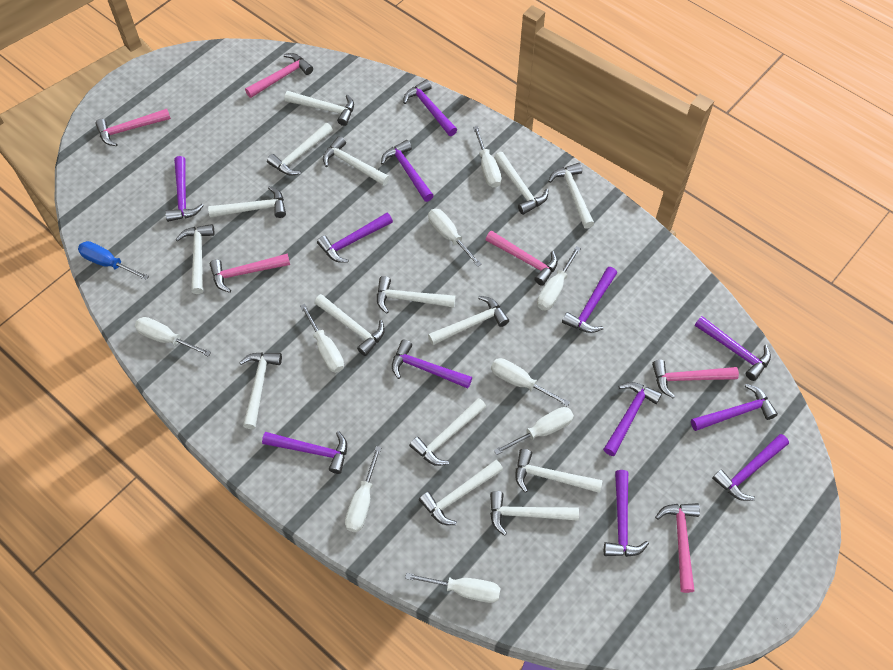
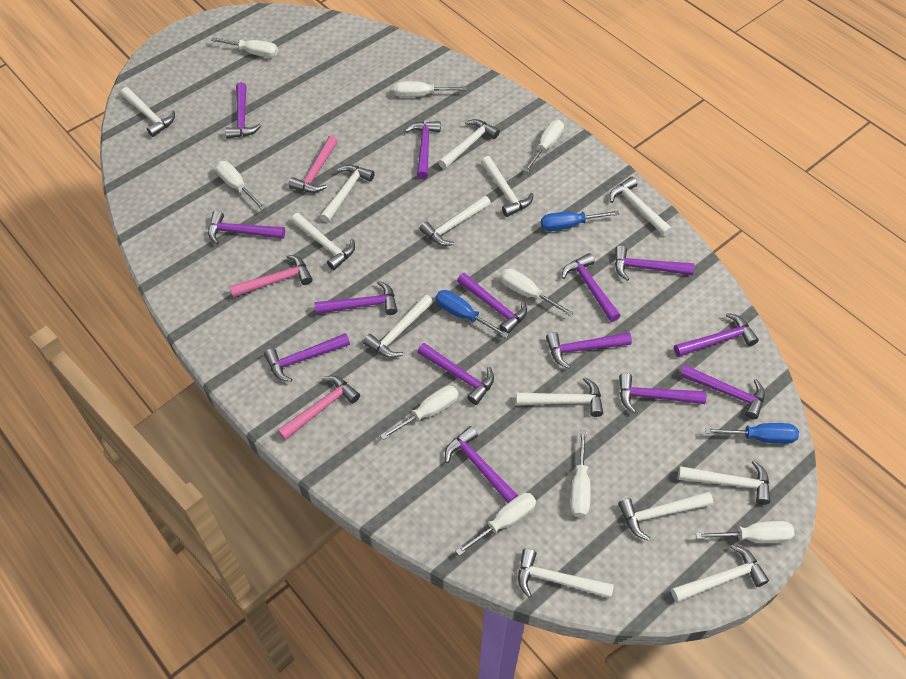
blue screwdriver: 1 -> 3
pink hammer: 6 -> 3
purple hammer: 12 -> 14
white hammer: 15 -> 13

